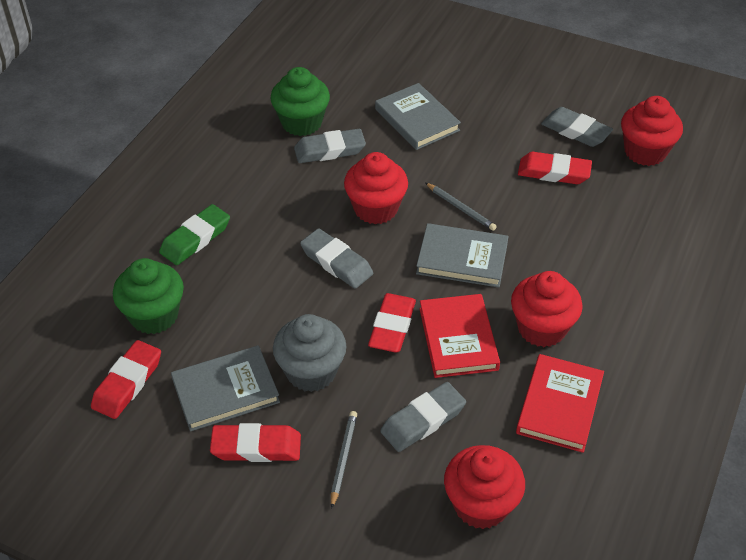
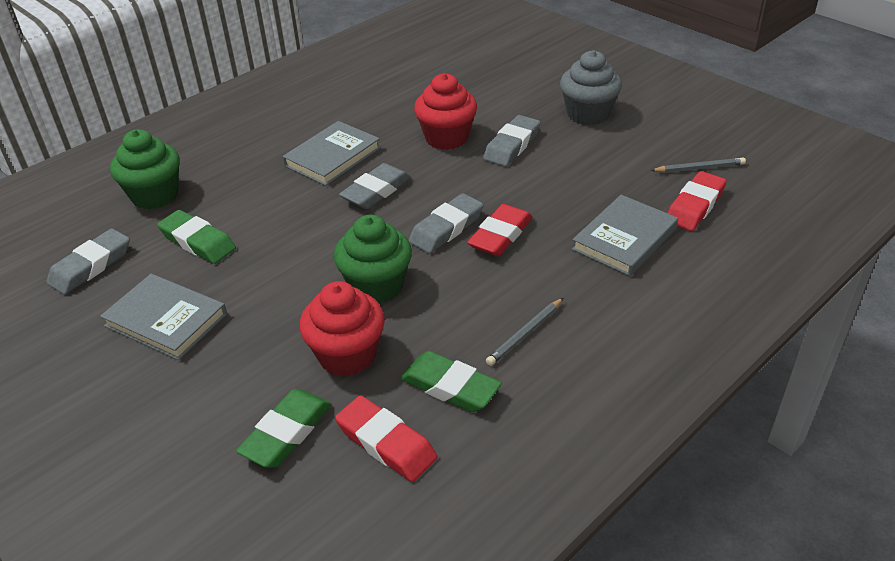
green eraser: 1 -> 3
red book: 2 -> 0
red cupcake: 4 -> 2
red eraser: 4 -> 3

